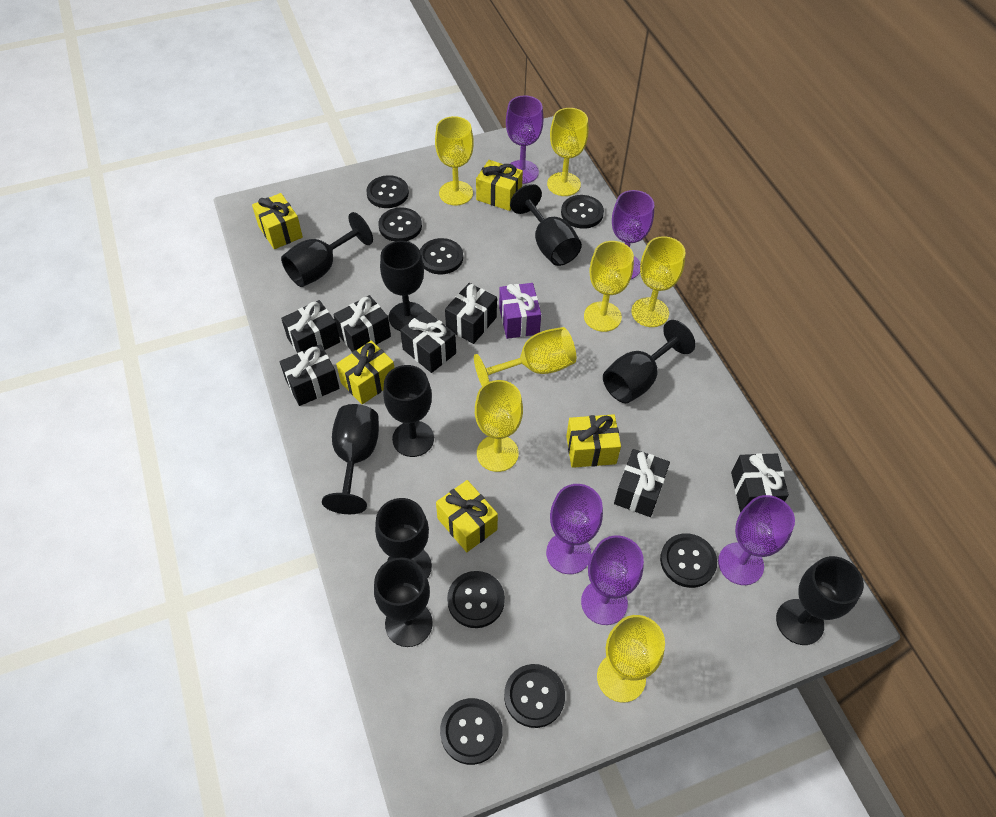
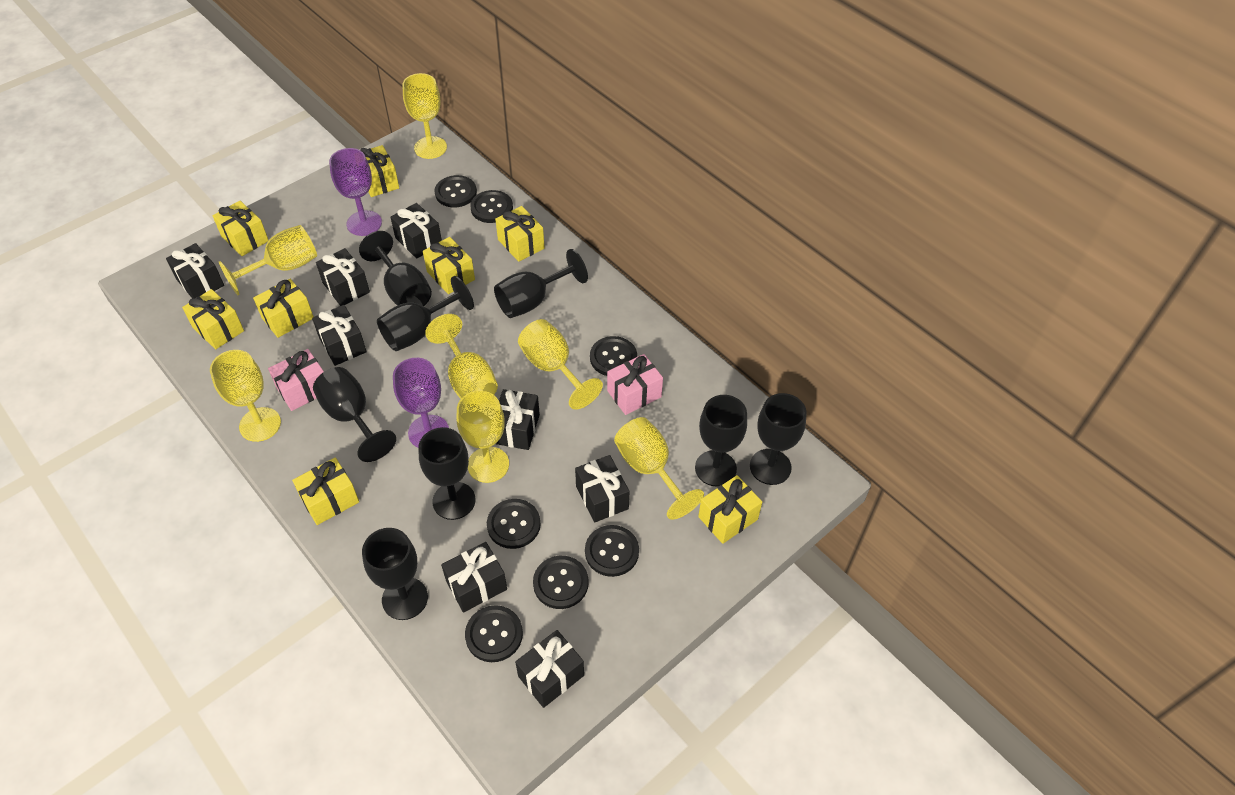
black button: 8 -> 7
black gift: 7 -> 8
black goblet: 9 -> 8
pink gift: 0 -> 2
purple gift: 1 -> 0
purple goblet: 5 -> 2
yellow gift: 5 -> 8

